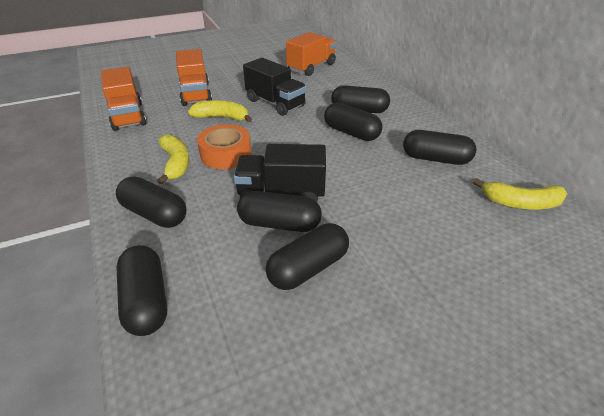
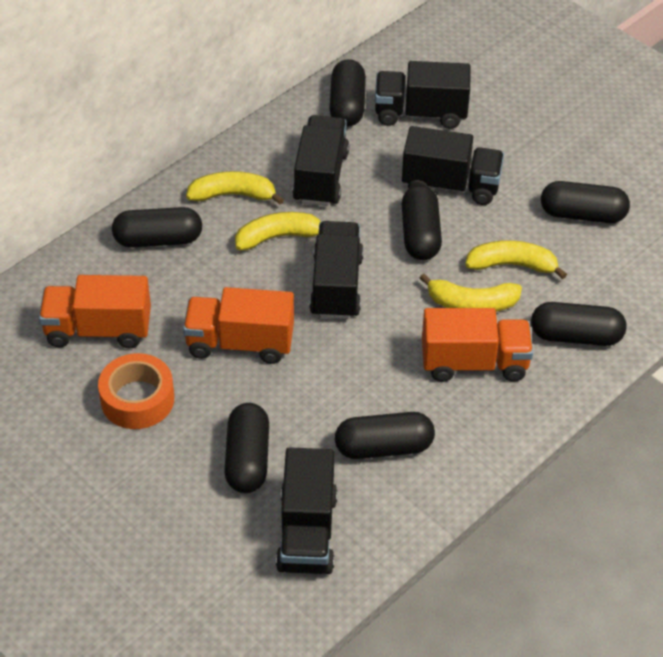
black truck: 2 -> 5
yellow banana: 3 -> 4

